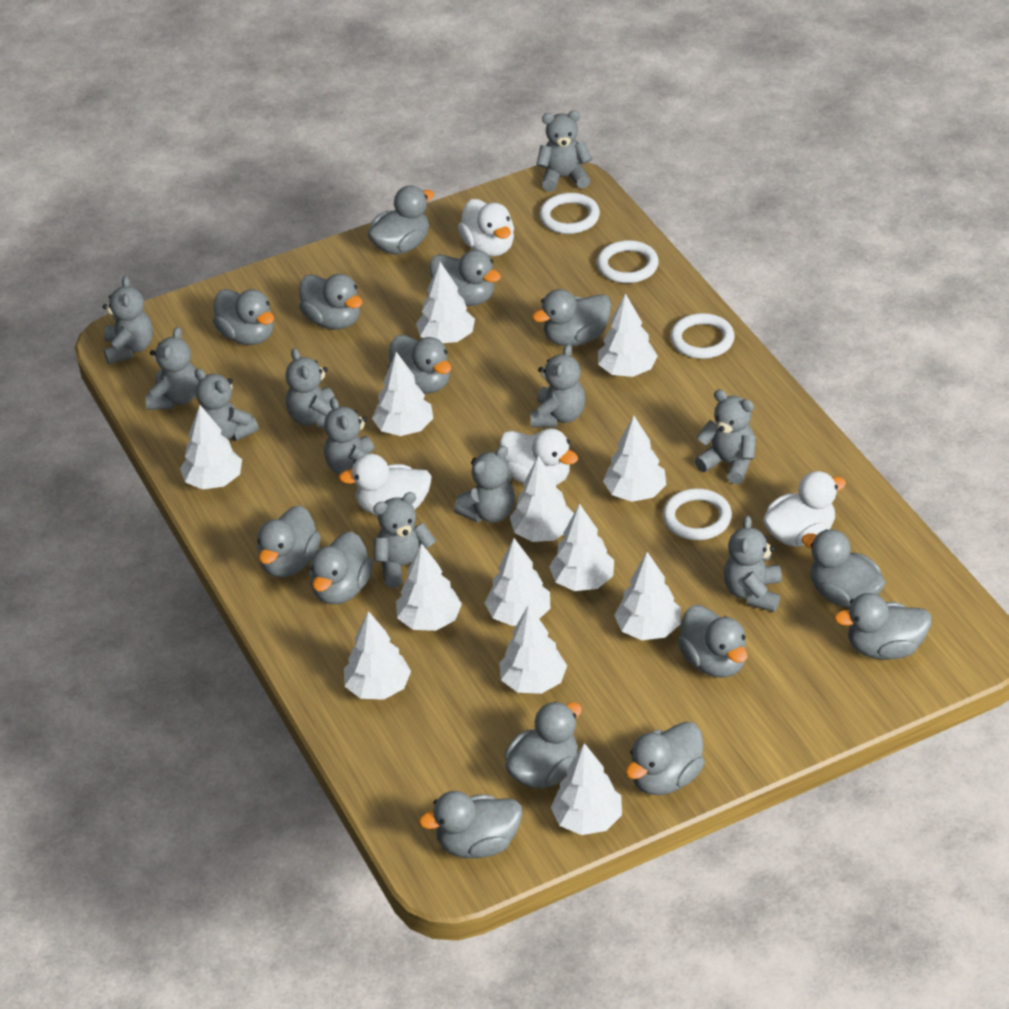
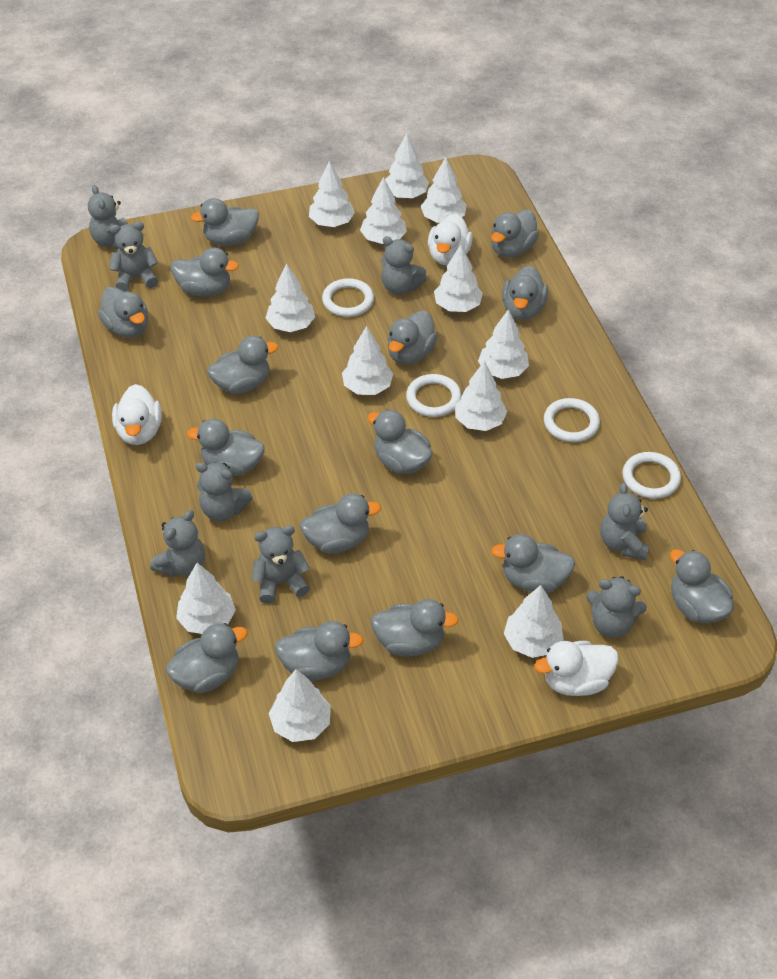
grey duck: 14 -> 15
grey teddy bear: 11 -> 8
white duck: 4 -> 3
white tree: 13 -> 12

